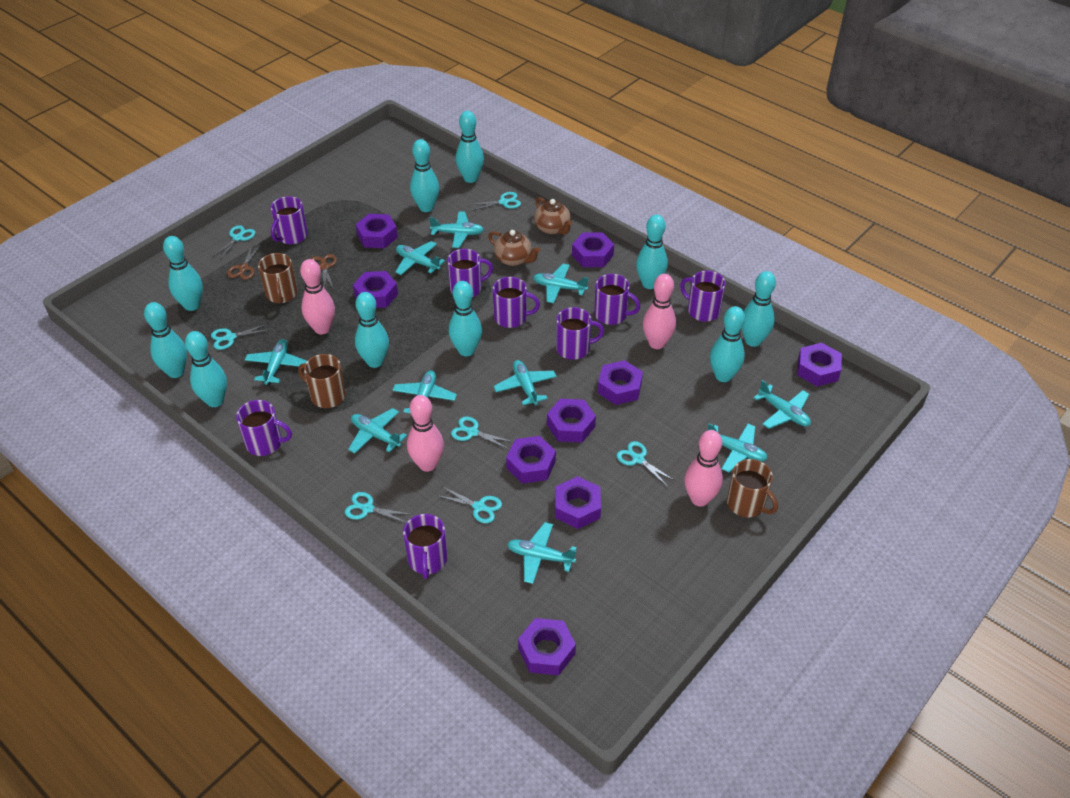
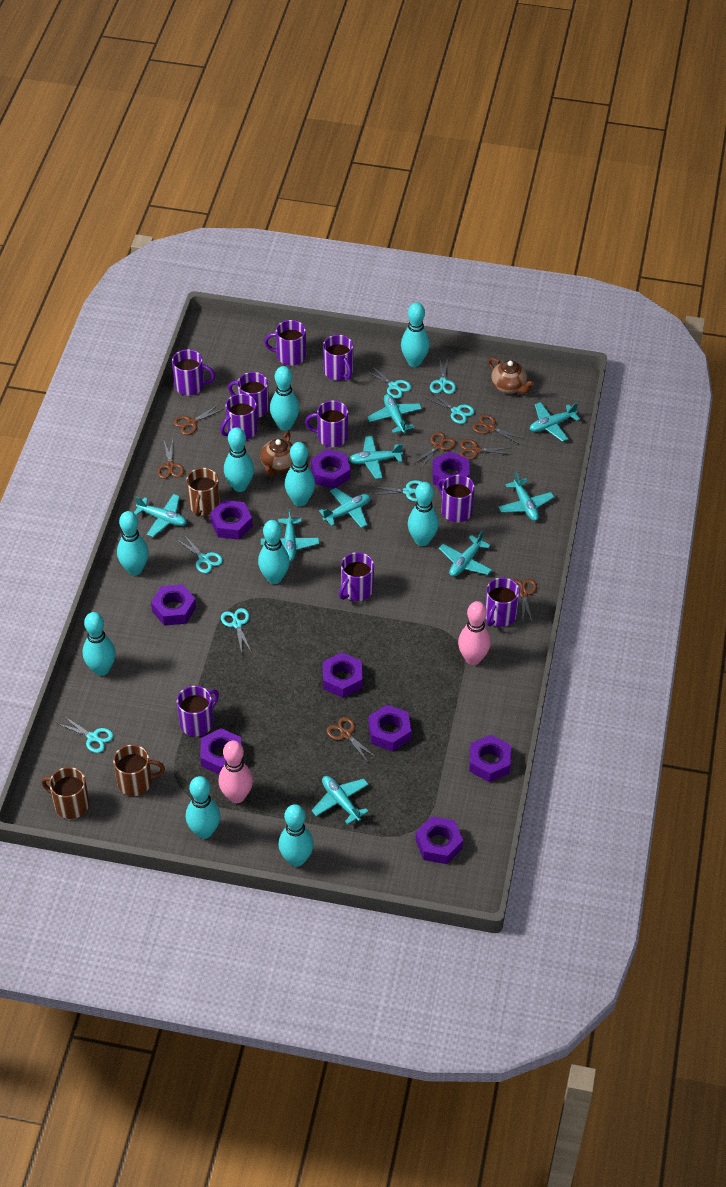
brown scissors: 2 -> 7
pink bowling pin: 4 -> 2
purple mug: 8 -> 10
turquoise plane: 10 -> 9

